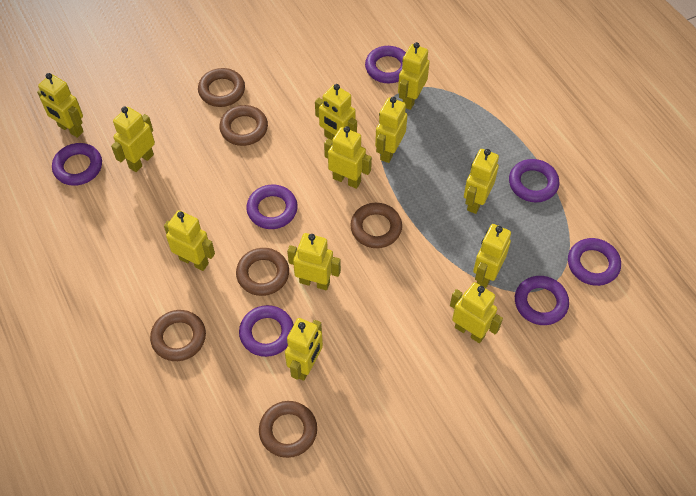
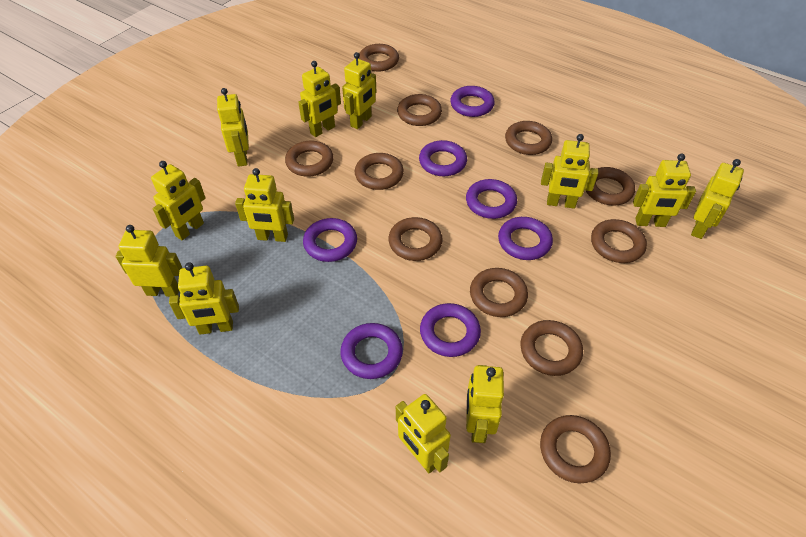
brown ring: 6 -> 11

